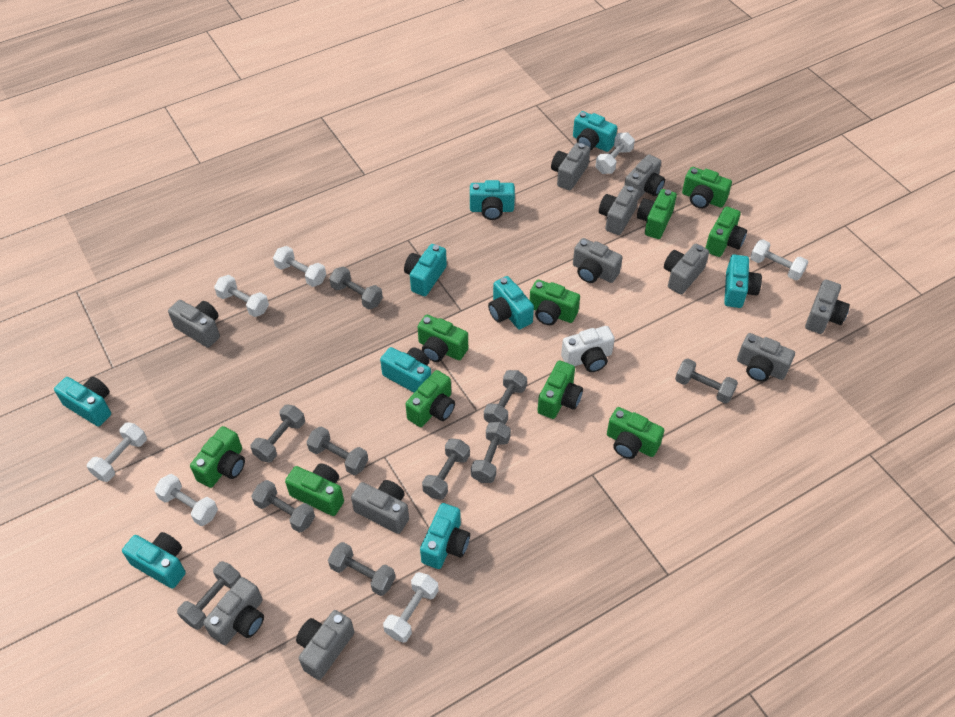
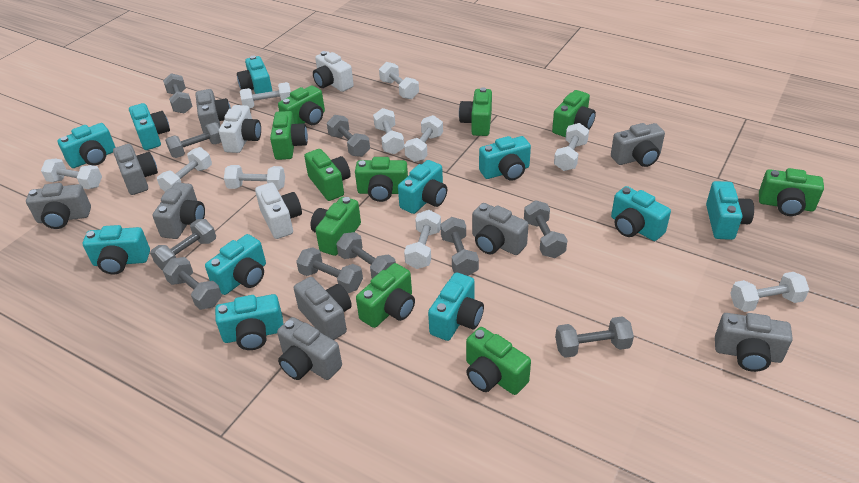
grey camera: 11 -> 9
turquoise camera: 9 -> 11
white camera: 1 -> 3
white dumbbell: 7 -> 10

